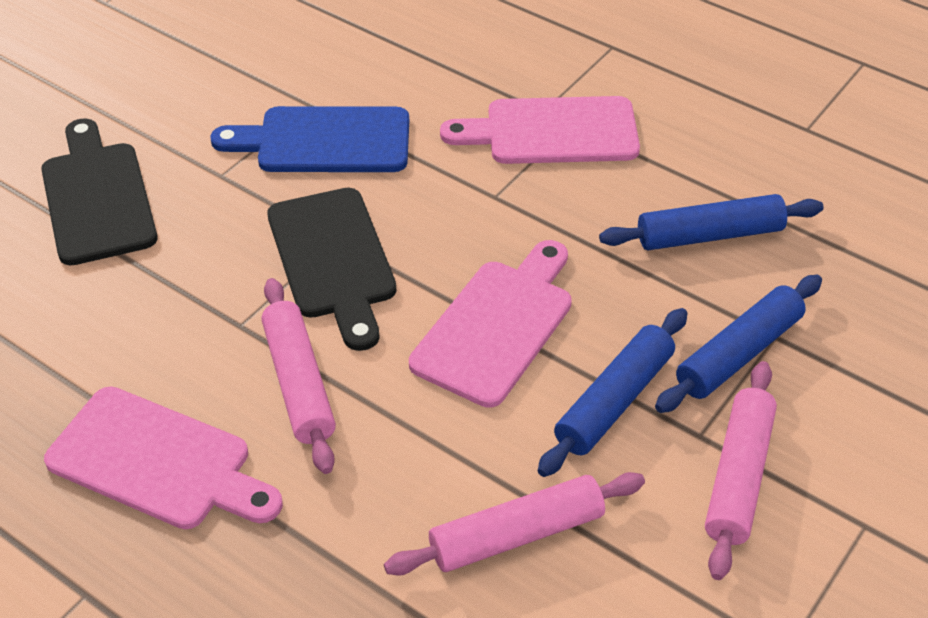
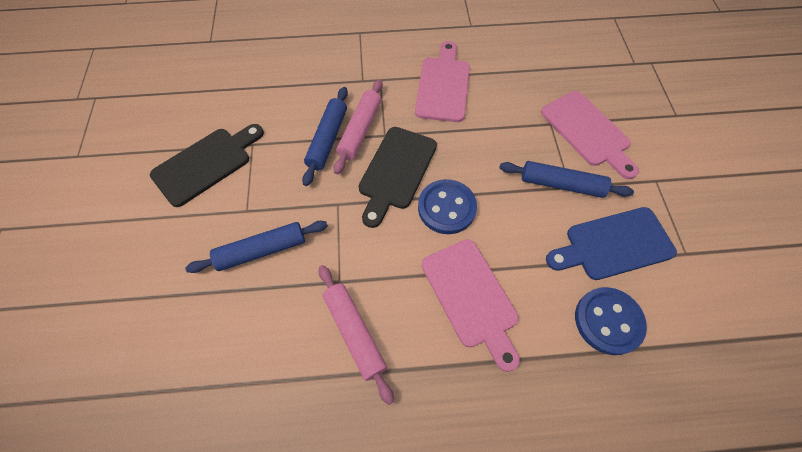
blue button: 0 -> 2
pink rolling pin: 3 -> 2

